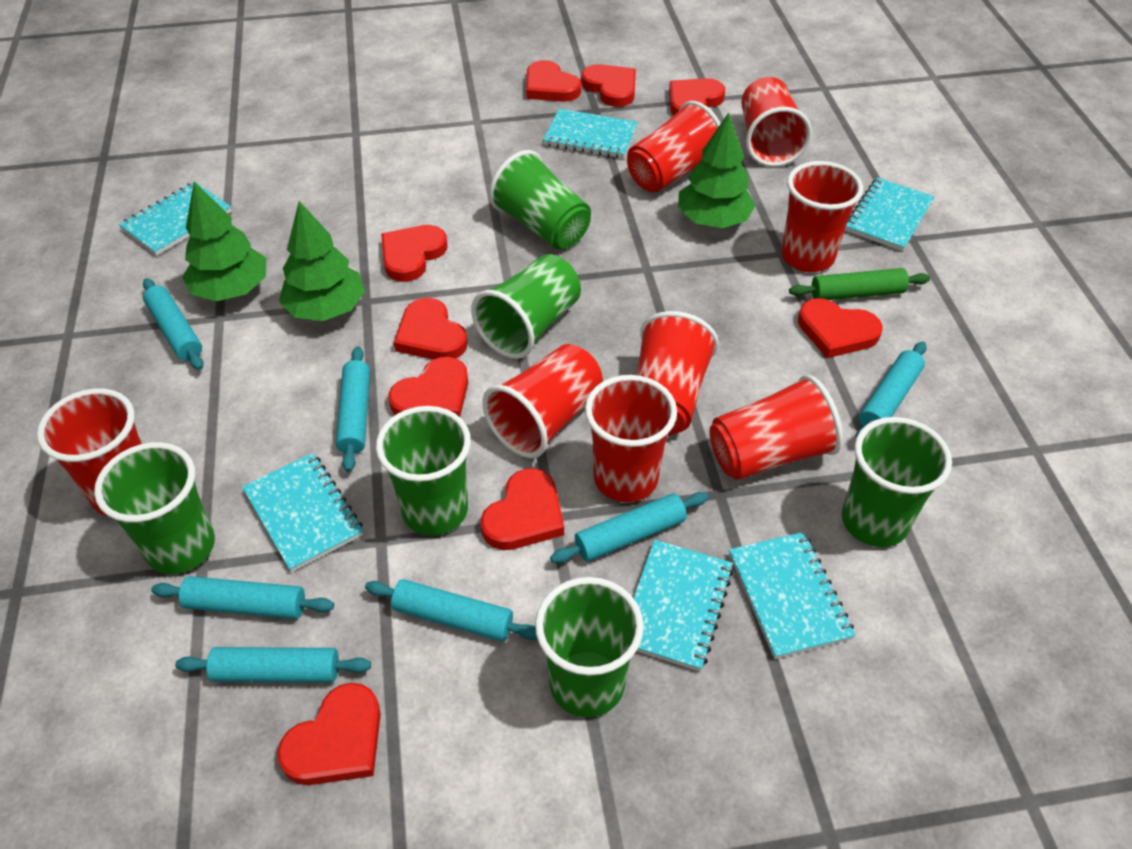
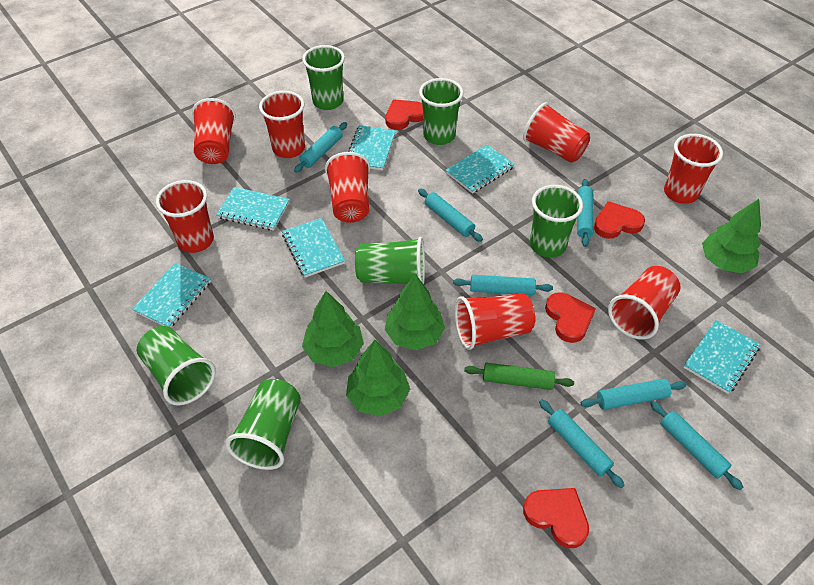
green tree: 3 -> 4
red heart: 9 -> 4

